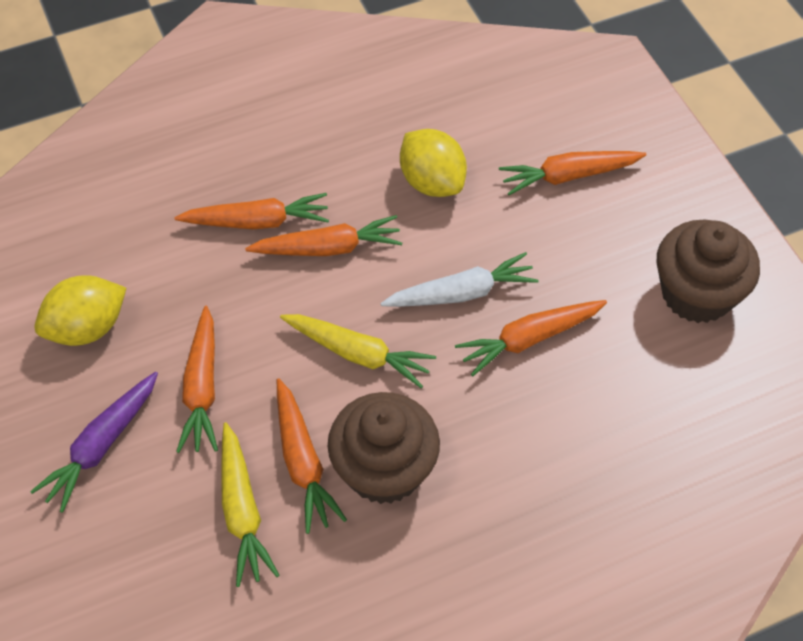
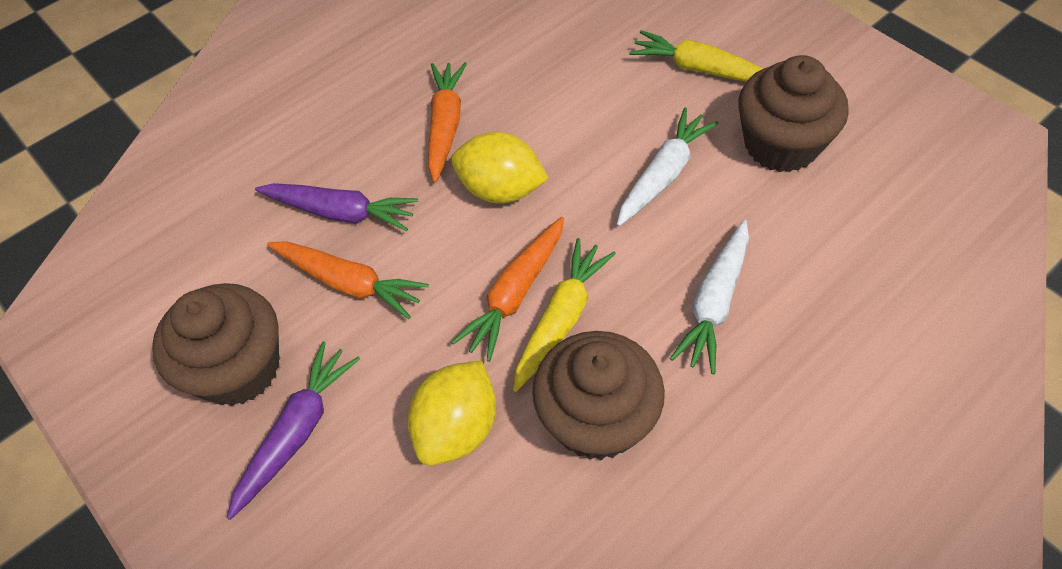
brown cupcake: 2 -> 3
orange carrot: 6 -> 3
purple carrot: 1 -> 2
white carrot: 1 -> 2

